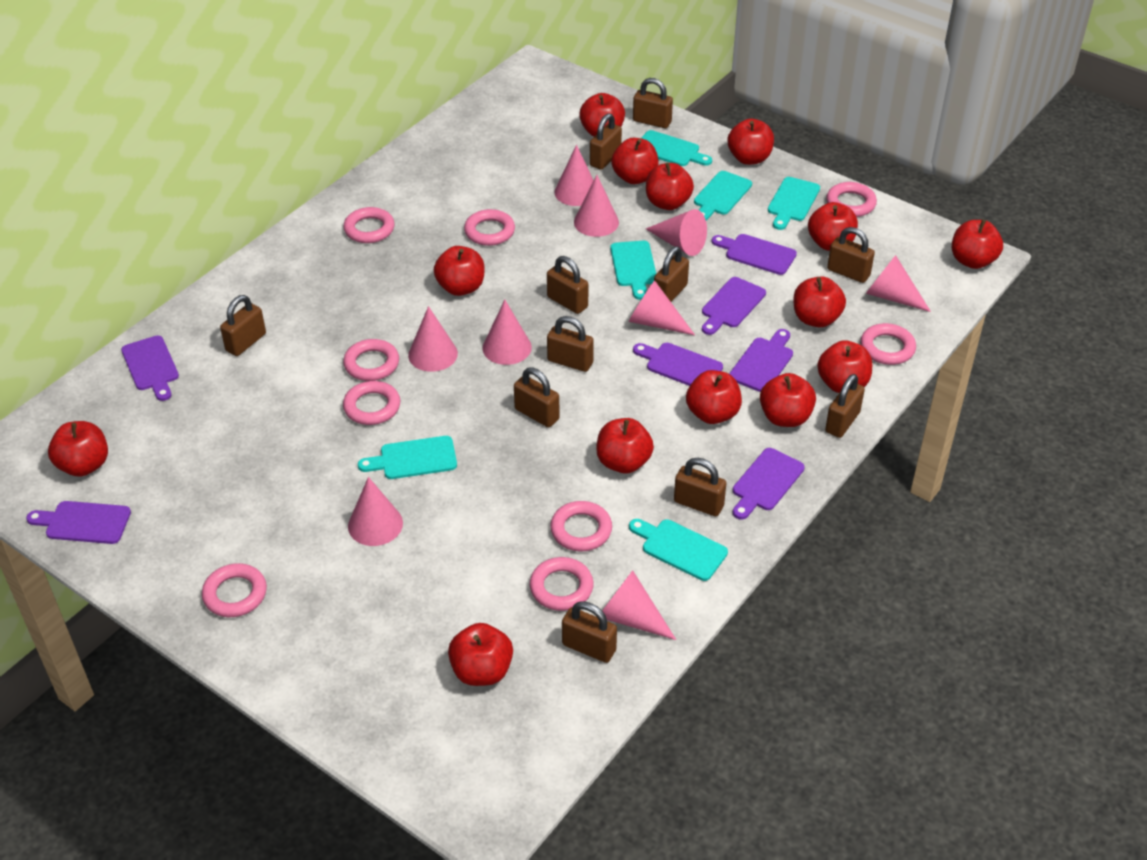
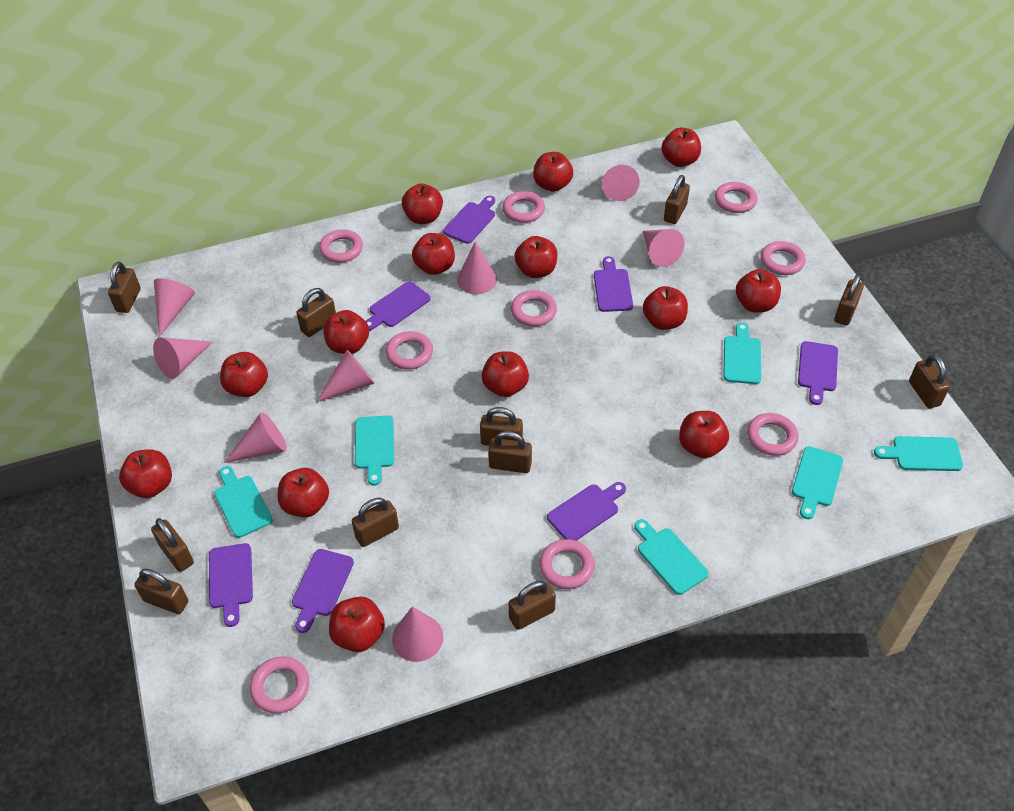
pink cone: 9 -> 8

